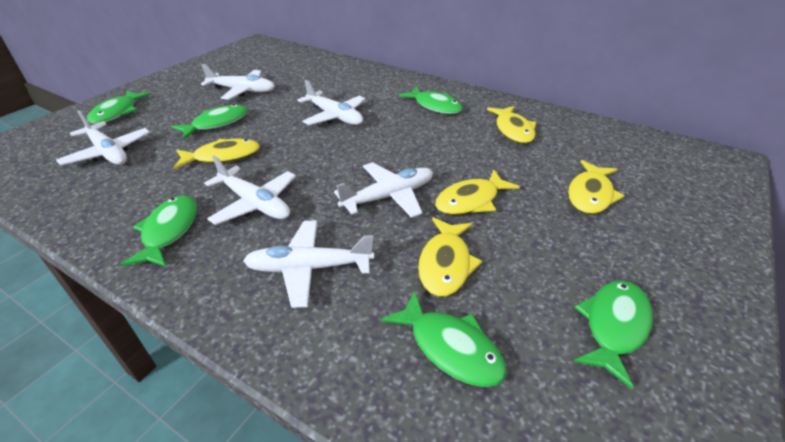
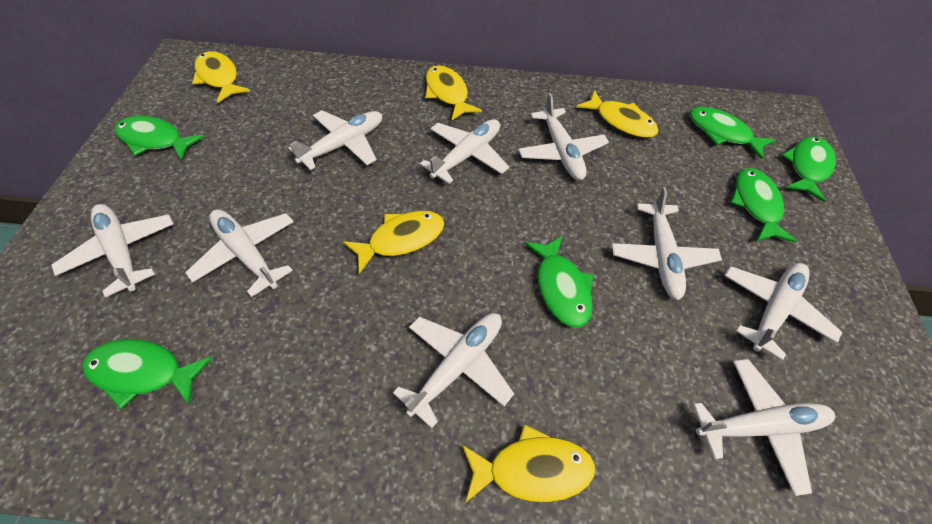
white plane: 6 -> 9

